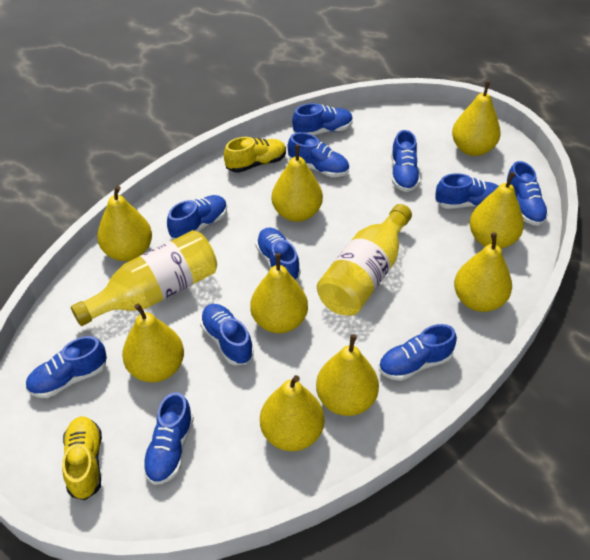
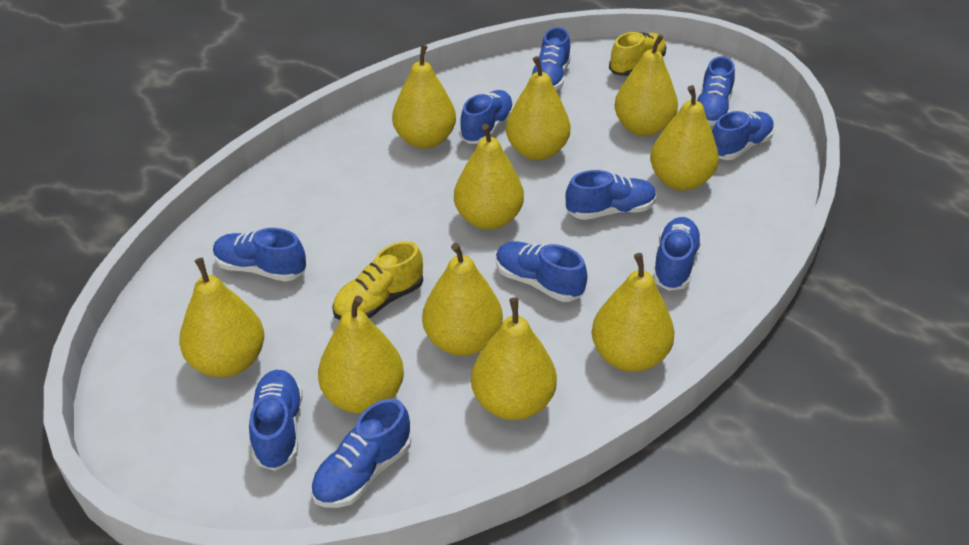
blue shoe: 11 -> 10
yellow bottle: 2 -> 0
yellow pear: 9 -> 10

